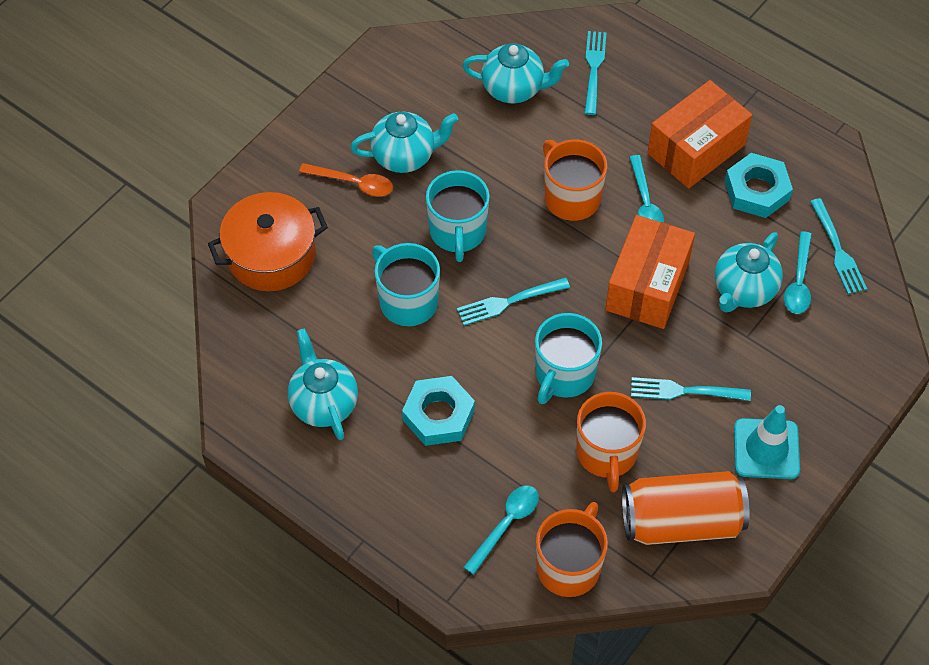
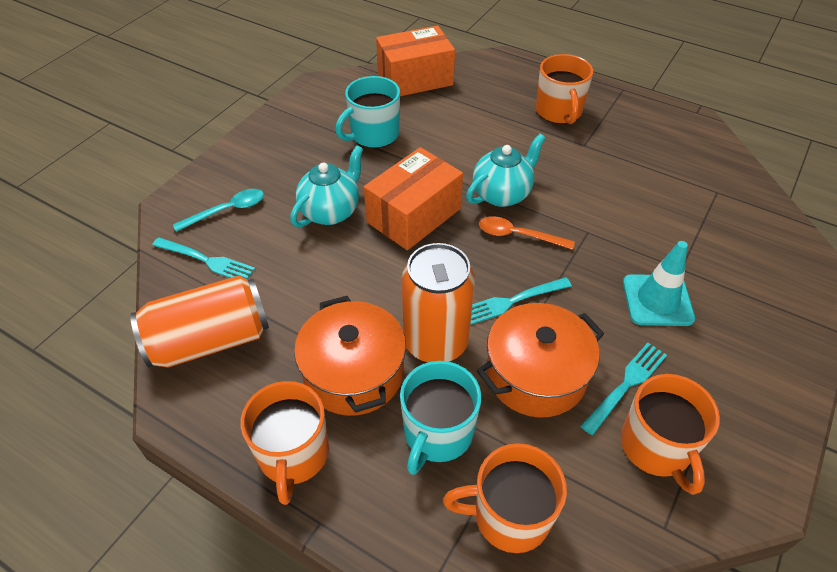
orange can: 1 -> 2
orange mug: 3 -> 4
orange pot: 1 -> 2
turquoise fork: 4 -> 3
turquoise mug: 3 -> 2
turquoise nut: 2 -> 0
turquoise spoon: 3 -> 1
turquoise teapot: 4 -> 2

